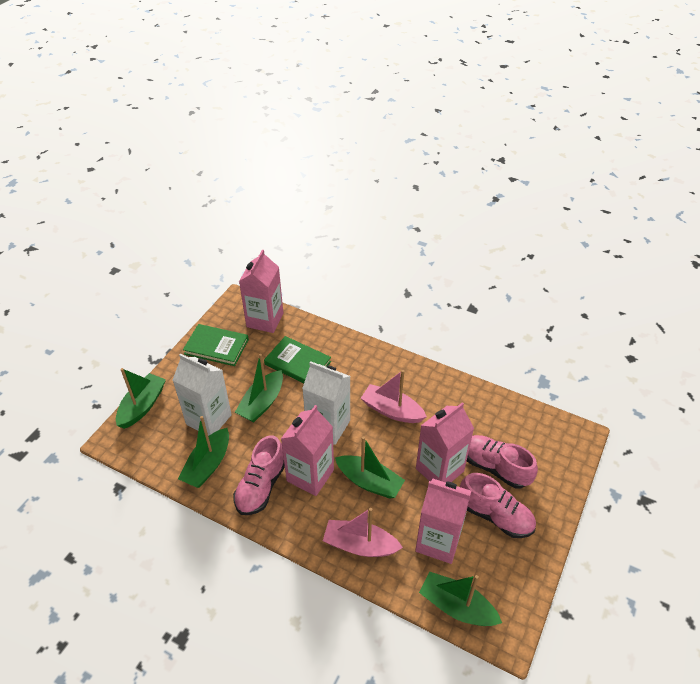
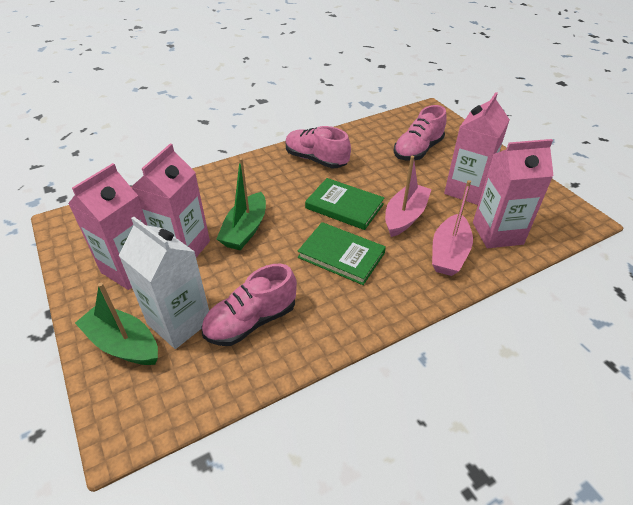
green boat: 5 -> 2
white carton: 2 -> 1

